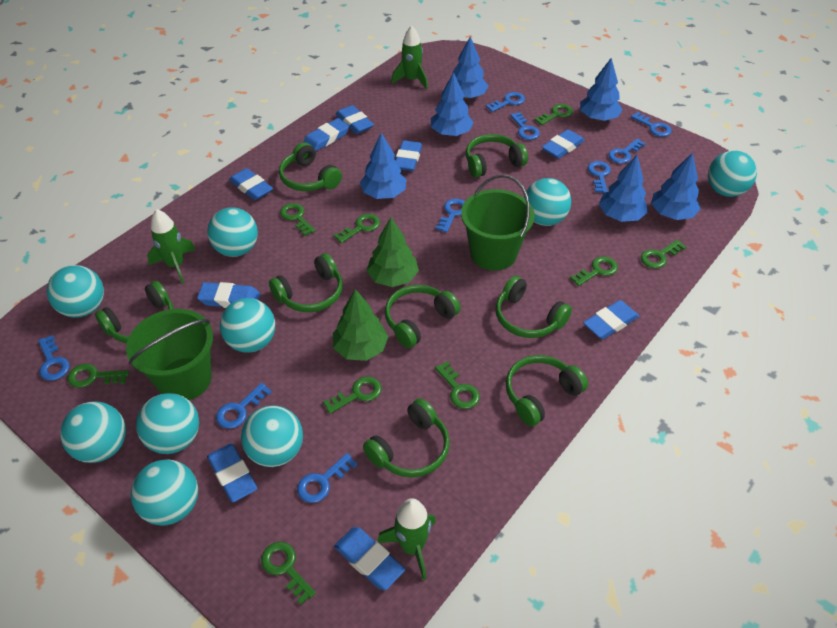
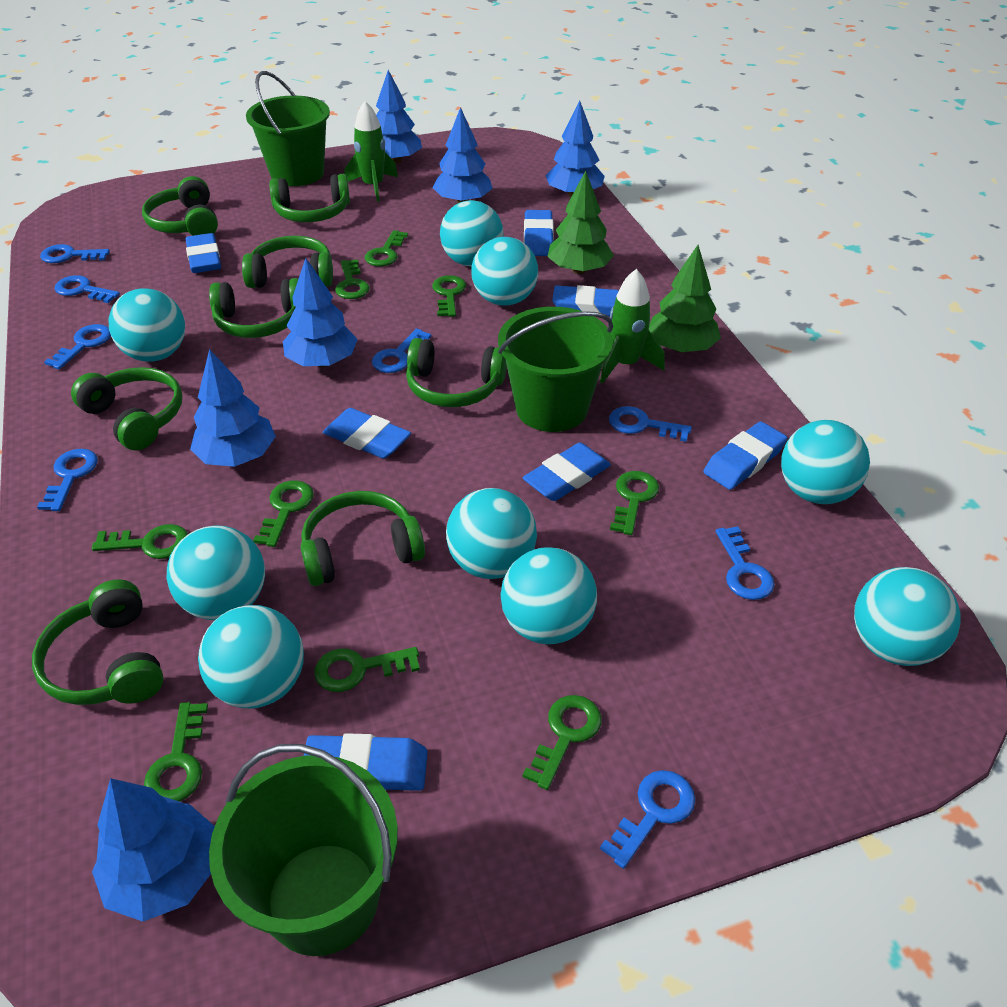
blue eraser: 9 -> 7
blue key: 9 -> 8
green bucket: 2 -> 3
green rocket: 3 -> 2

